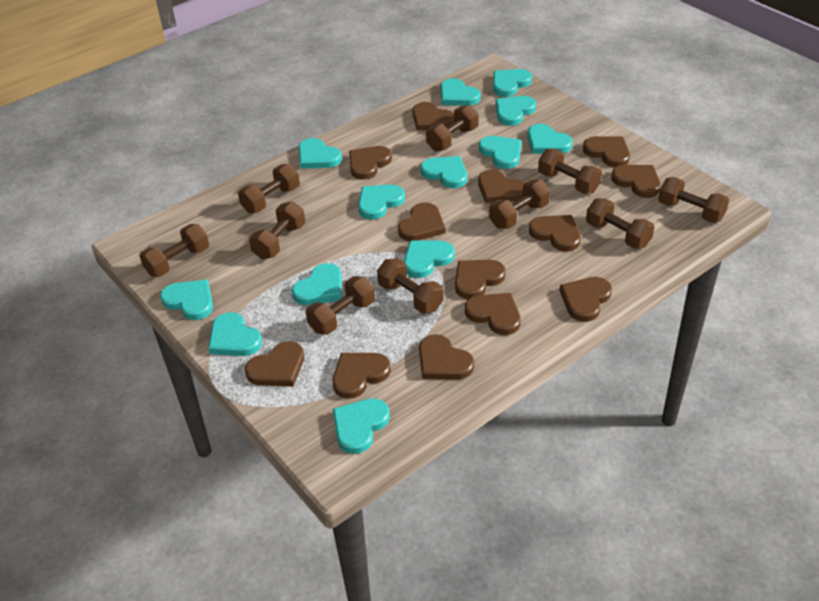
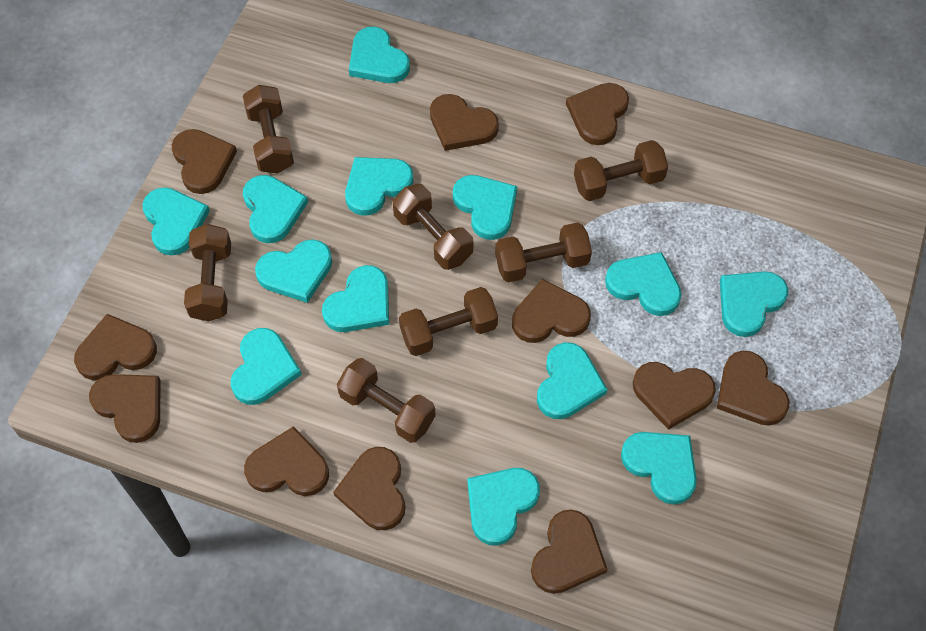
brown dumbbell: 10 -> 7
brown heart: 13 -> 11

